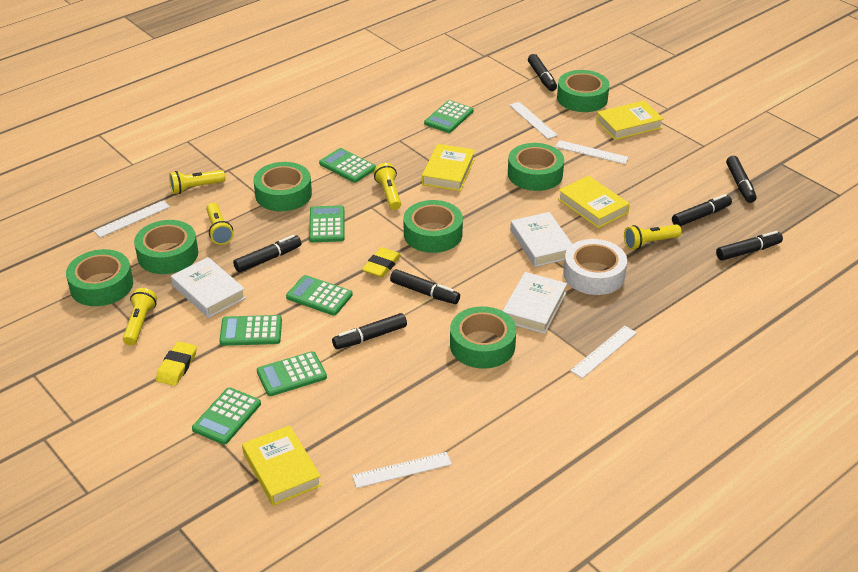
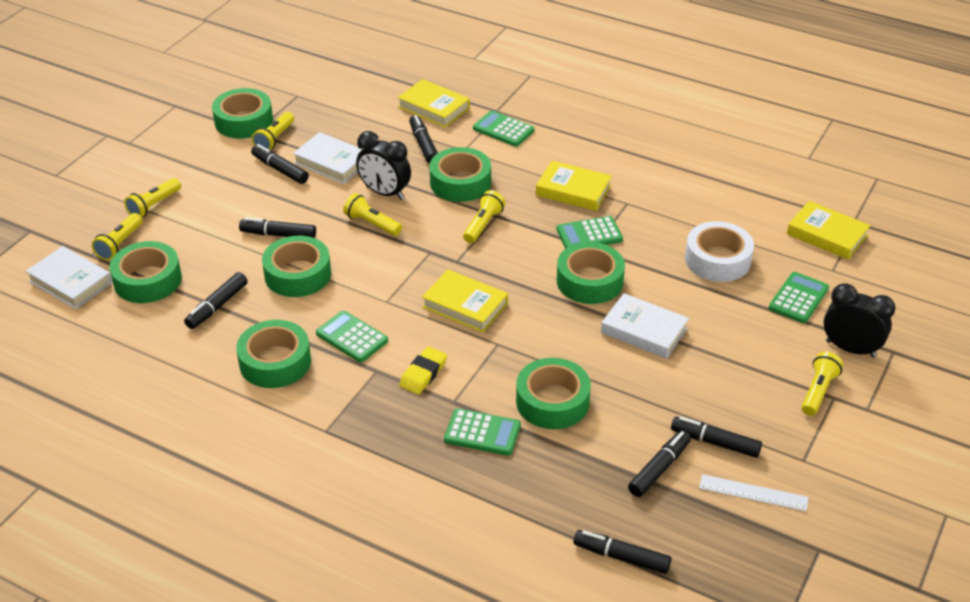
black clock: 0 -> 2
green calculator: 7 -> 5
white ruler: 5 -> 1
yellow eraser: 2 -> 1
yellow flashlight: 5 -> 6

